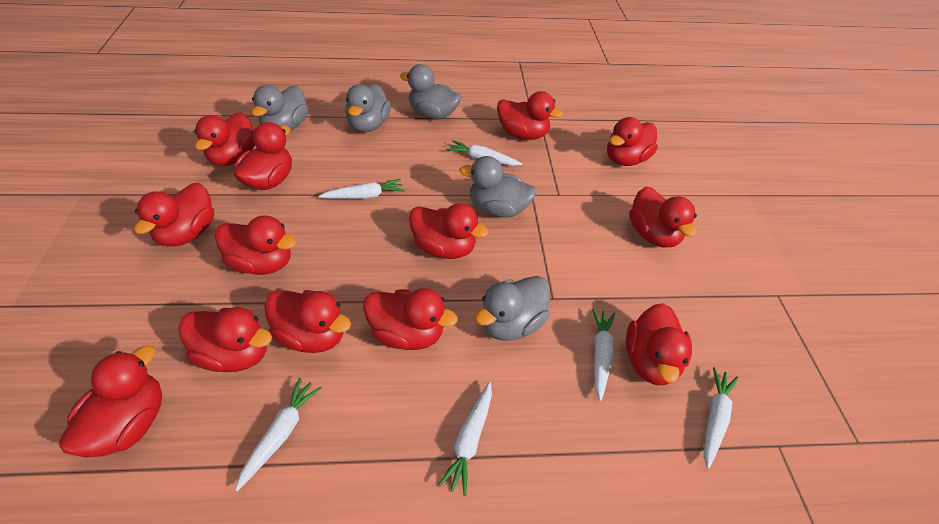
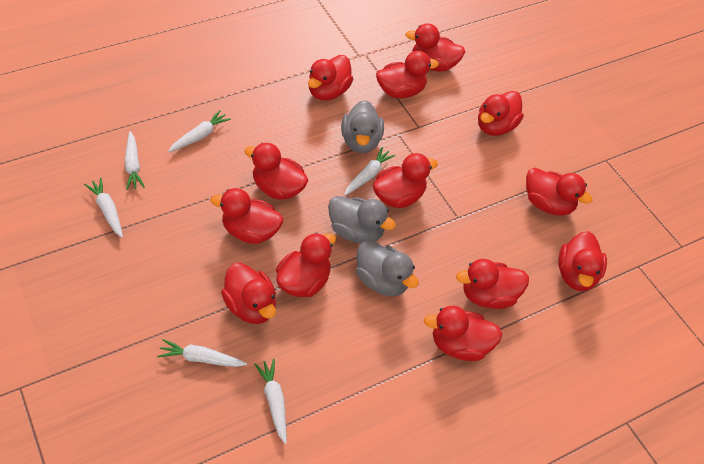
grey duck: 5 -> 3

